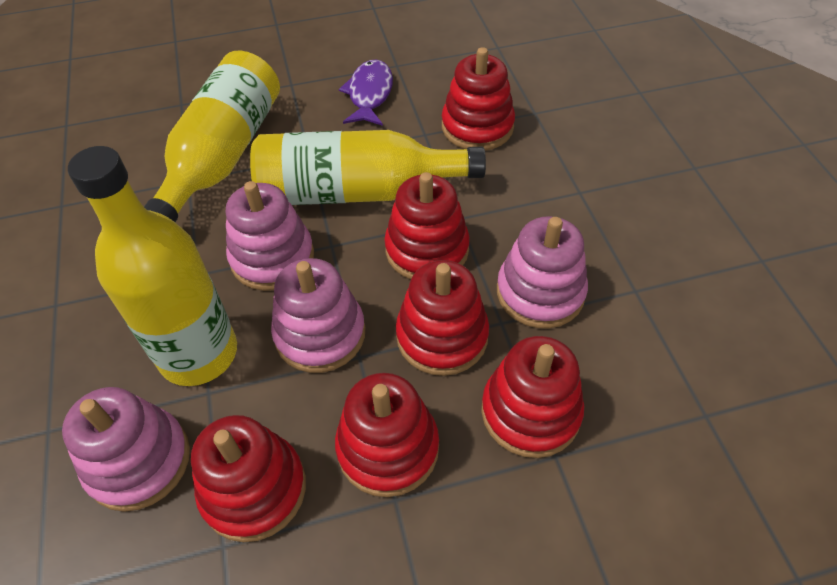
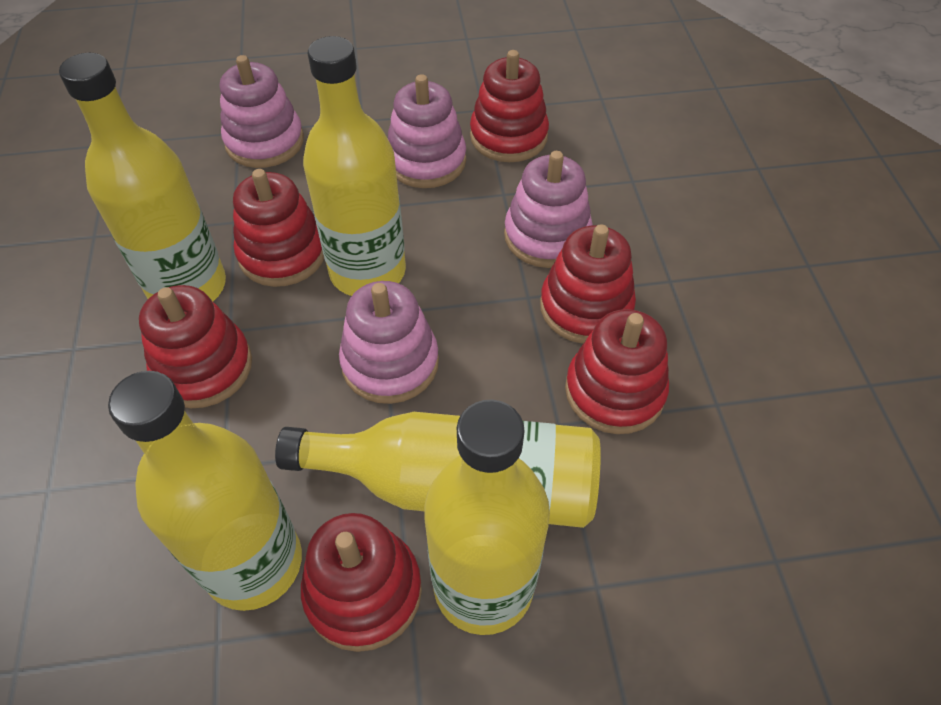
purple fish: 1 -> 0
yellow bottle: 3 -> 5

